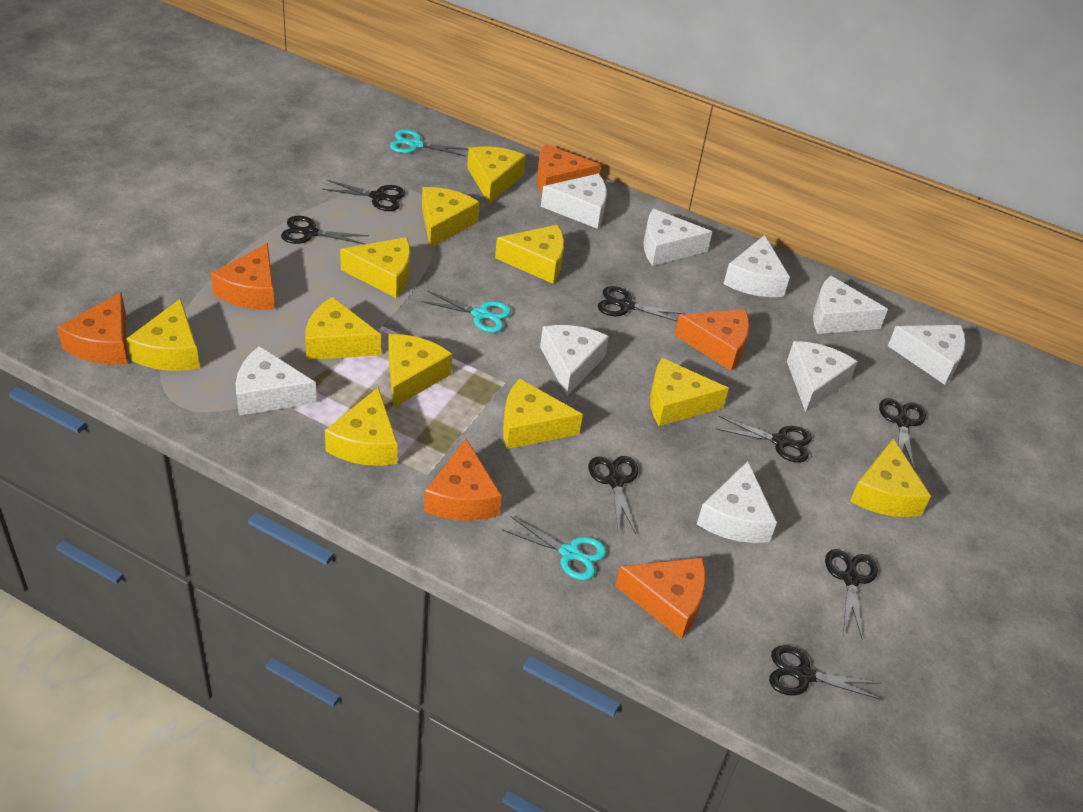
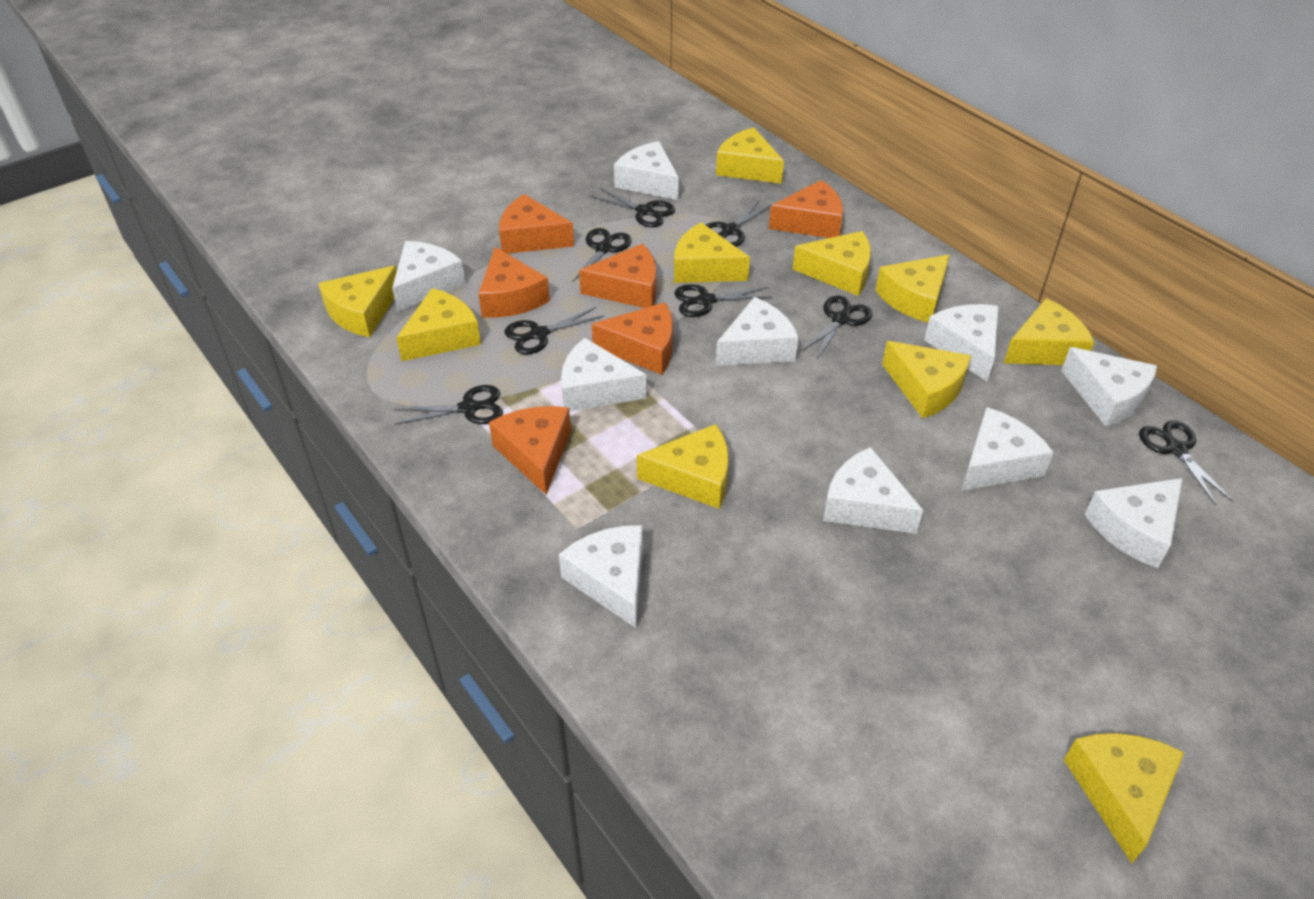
turquoise scissors: 3 -> 0
white cheese: 9 -> 10
yellow cheese: 11 -> 10

